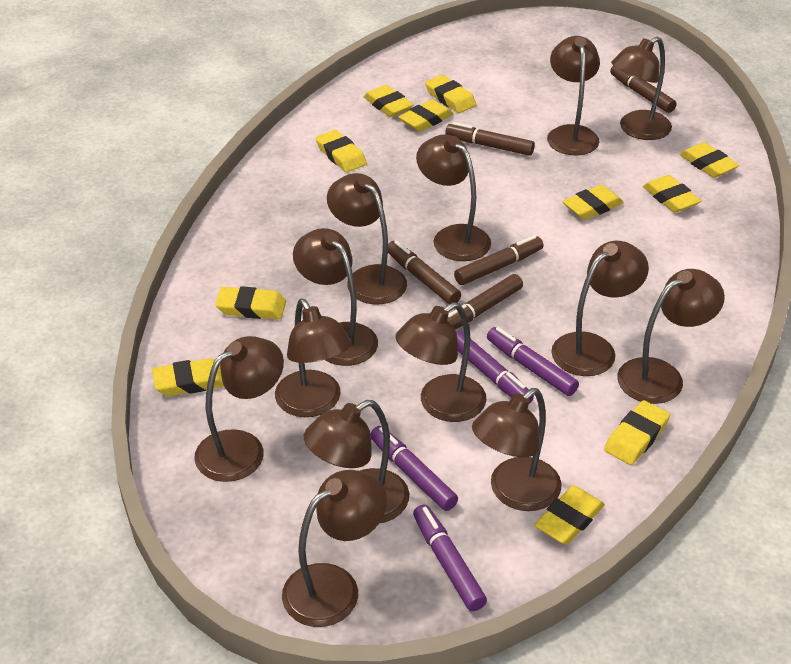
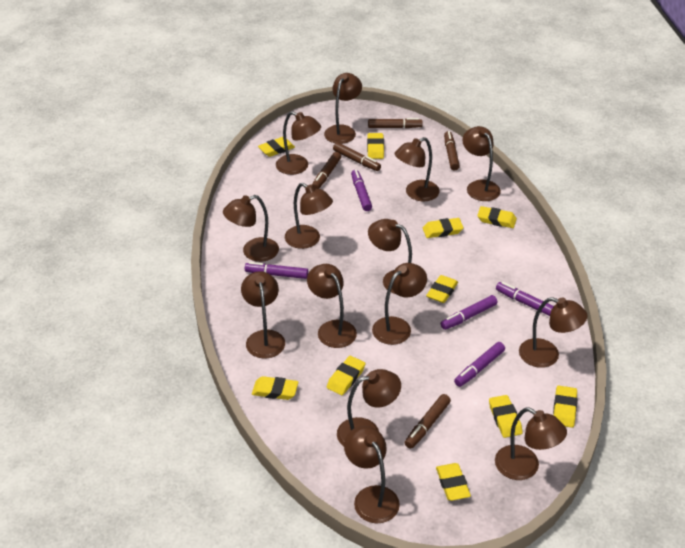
brown lamp: 13 -> 14
purple marker: 4 -> 5
yellow eraser: 11 -> 10

